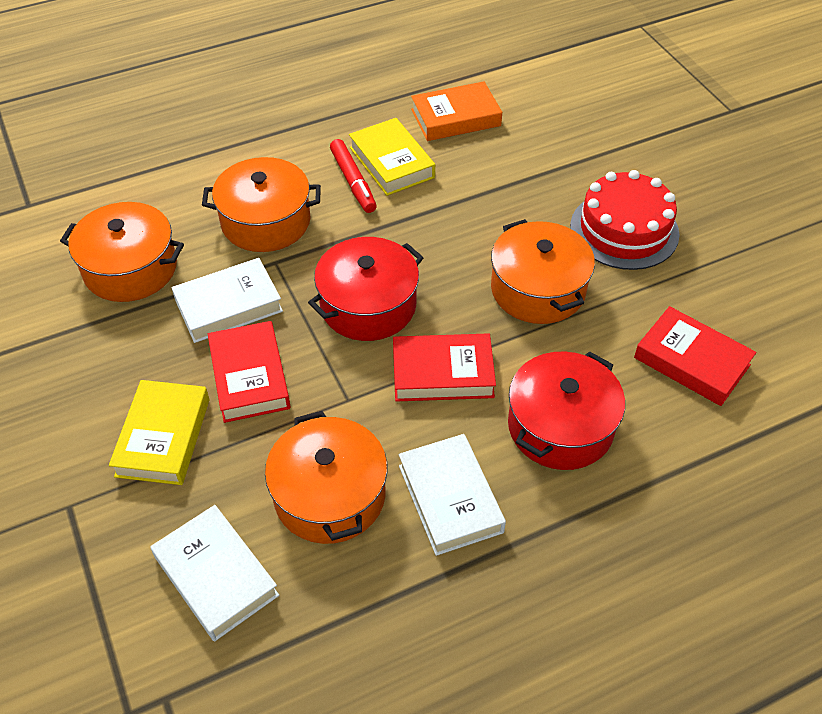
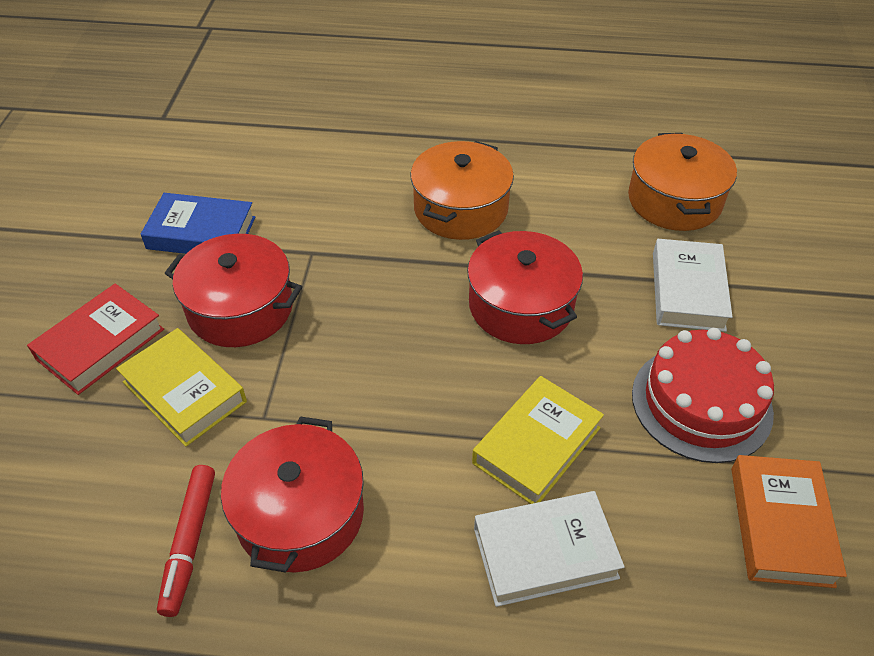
blue book: 0 -> 1
orange pot: 4 -> 2
red book: 3 -> 1
red pot: 2 -> 3
white book: 3 -> 2

